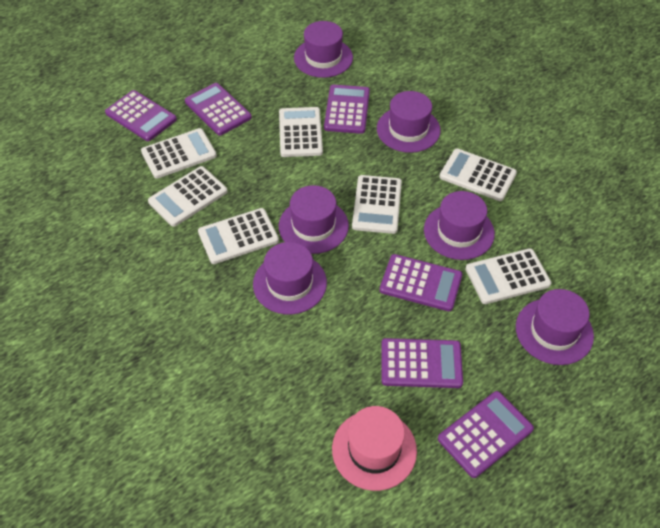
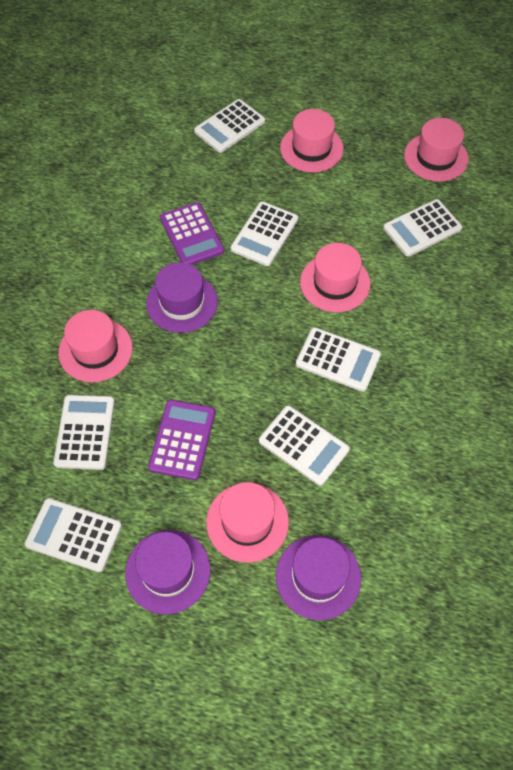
pink hat: 1 -> 5
purple calculator: 6 -> 2
purple hat: 6 -> 3

